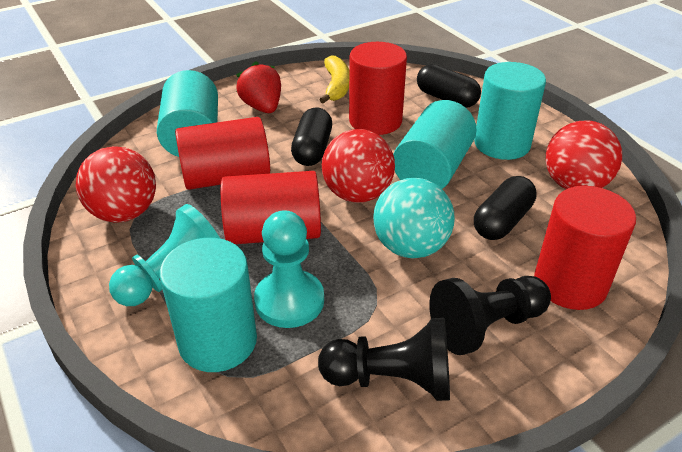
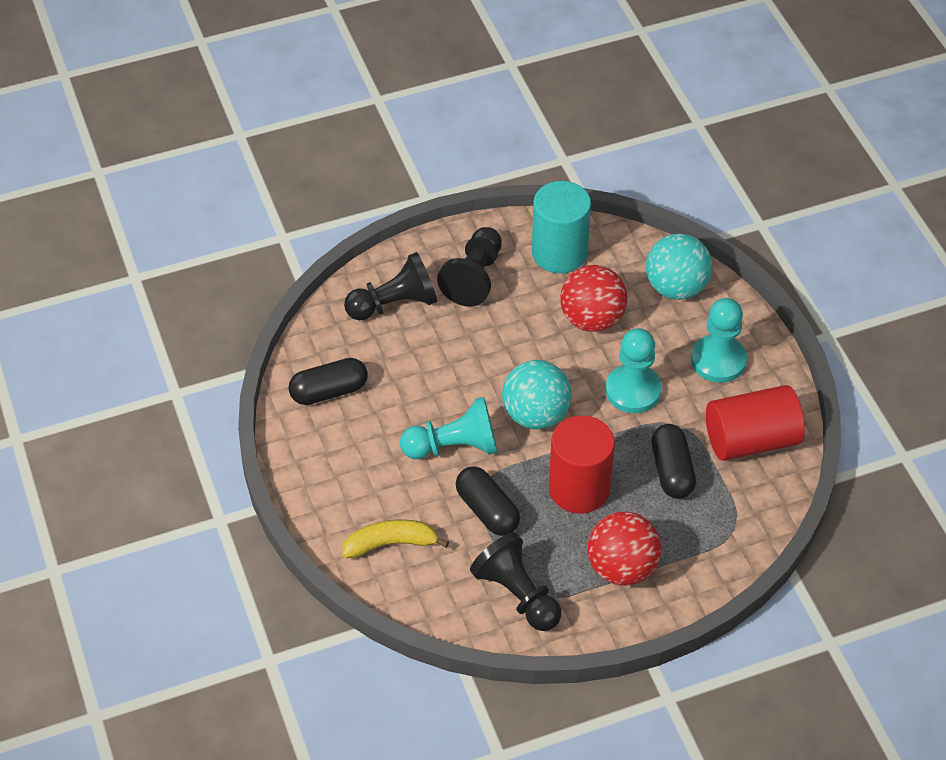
black pawn: 2 -> 3
red ball: 3 -> 2
red cylinder: 4 -> 2
red strawberry: 1 -> 0
turquoise ball: 1 -> 2
turquoise cylinder: 4 -> 1
turquoise pawn: 2 -> 3

